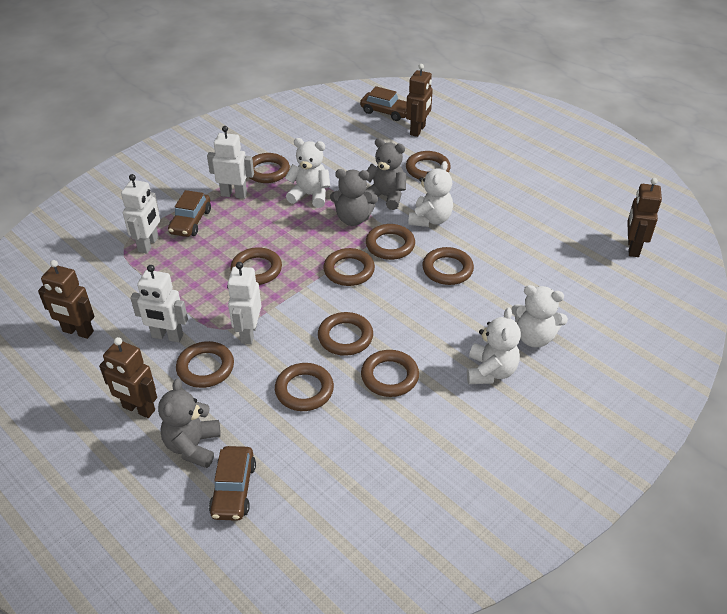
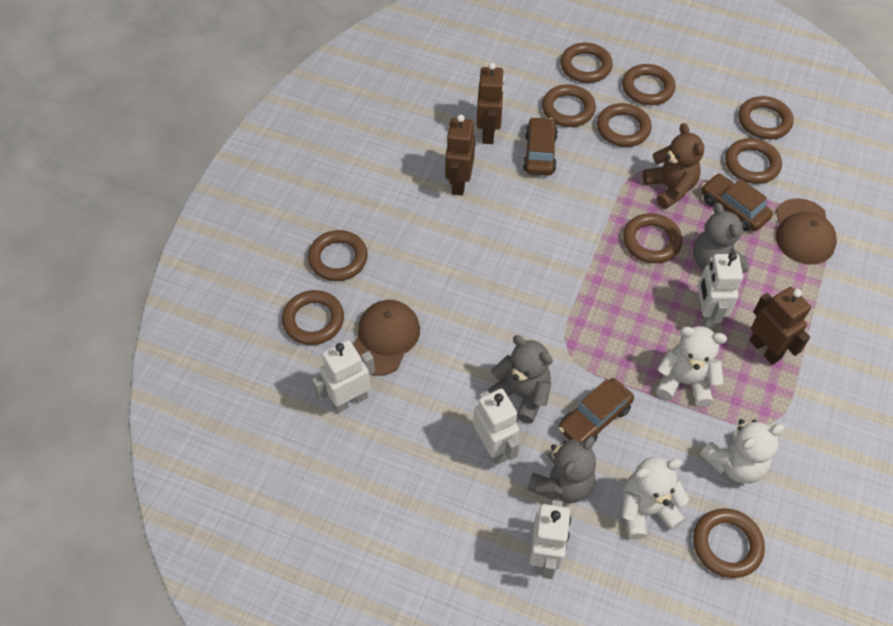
brown cap: 0 -> 2
brown robot: 4 -> 3
brown teddy bear: 0 -> 1
white teddy bear: 4 -> 3

